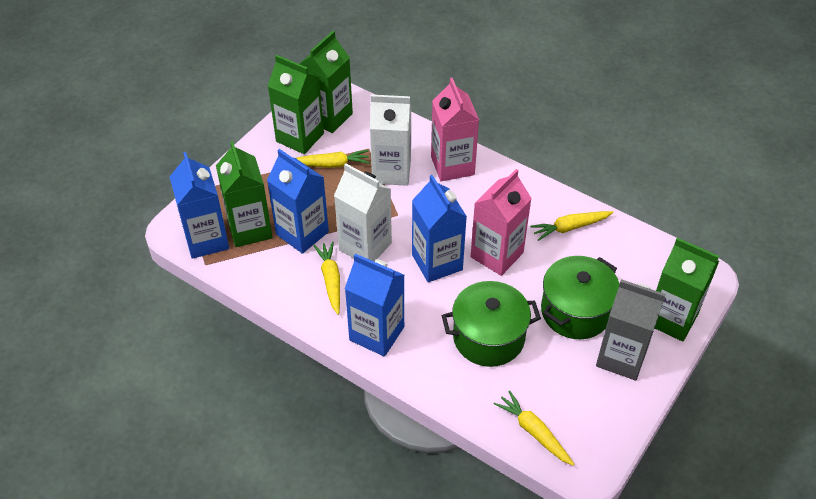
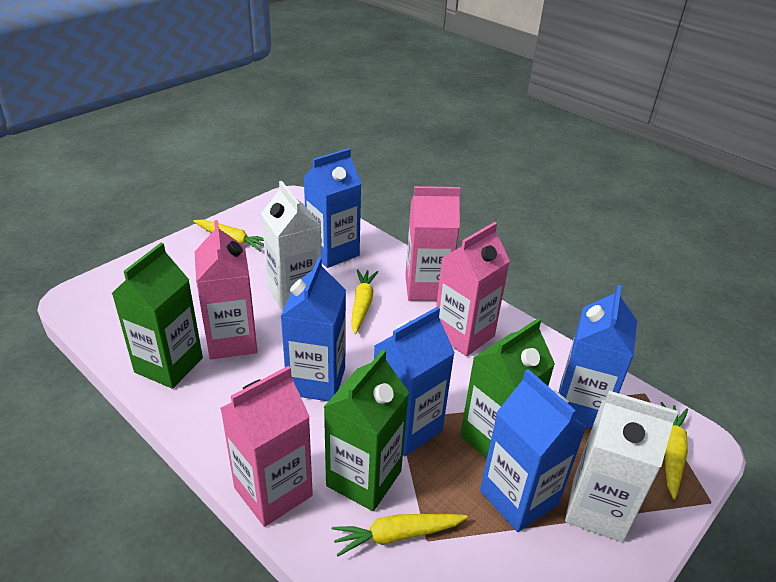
blue carton: 4 -> 5
green carton: 4 -> 3
green pot: 2 -> 0
grey carton: 1 -> 0
pink carton: 2 -> 4

